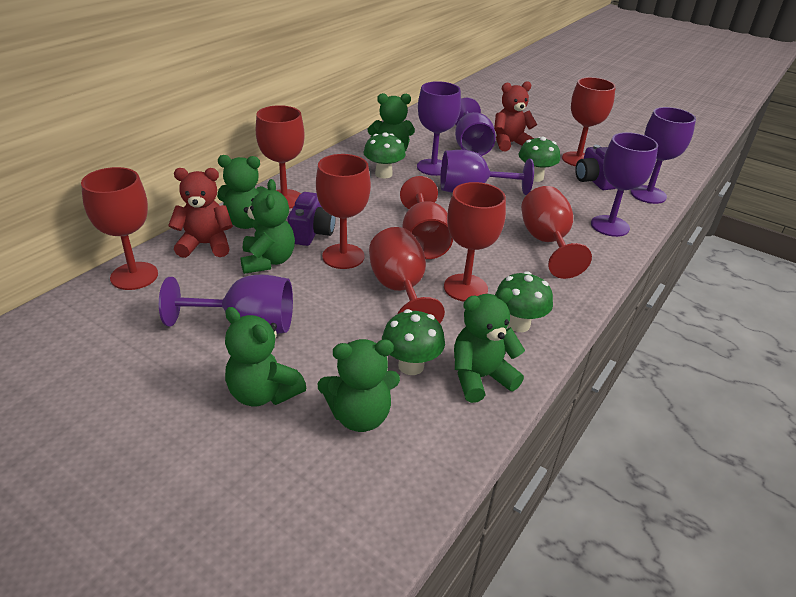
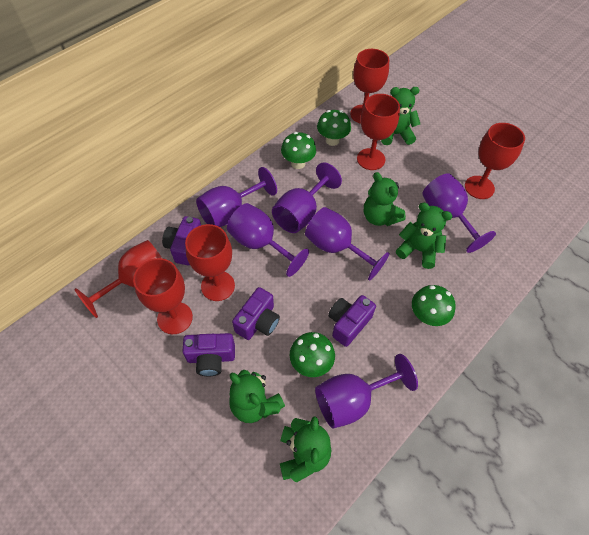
green teddy bear: 6 -> 5
purple camera: 2 -> 4
red goblet: 8 -> 6
red teddy bear: 2 -> 0

